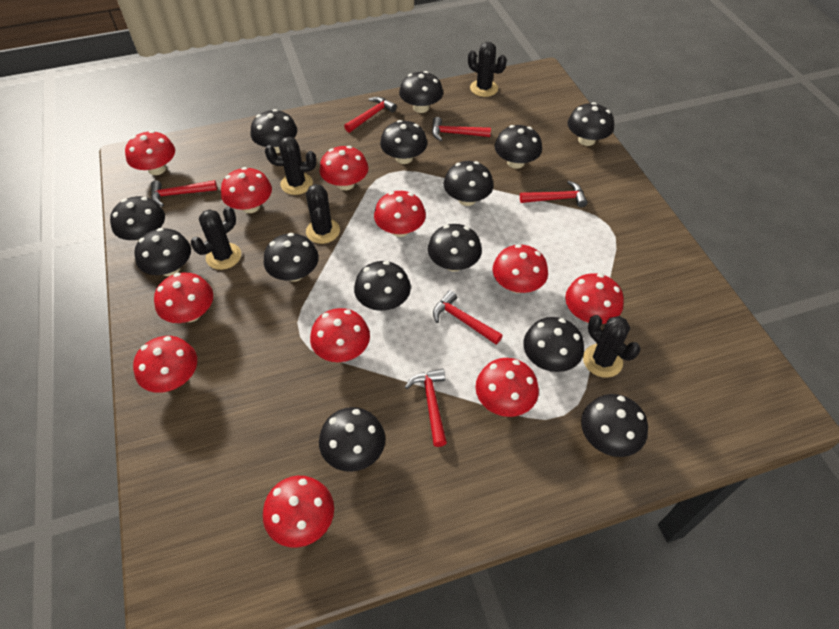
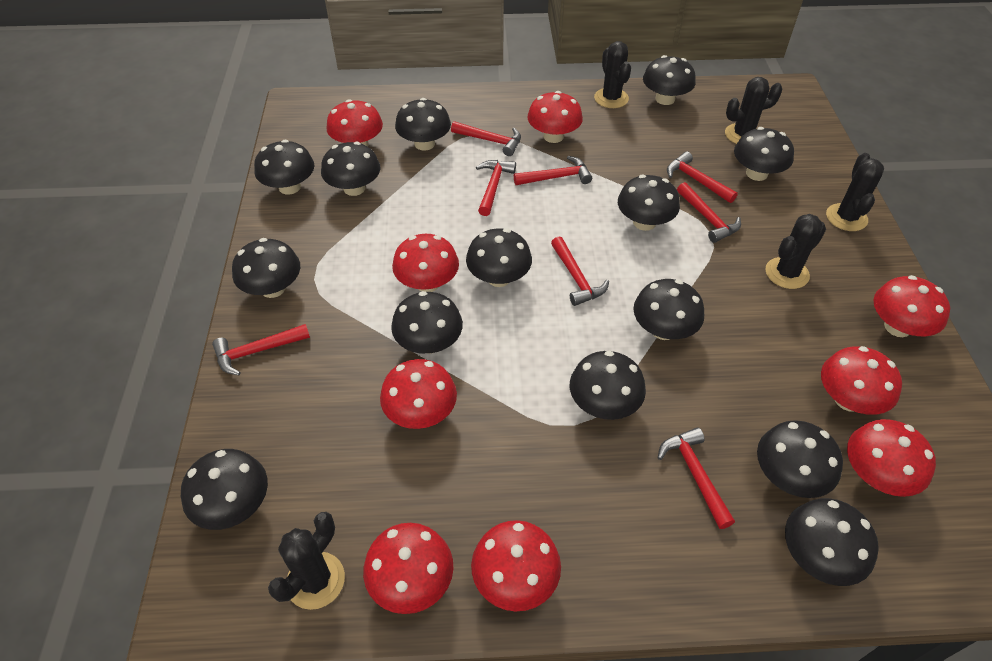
red hammer: 6 -> 8
red mushroom: 11 -> 9

